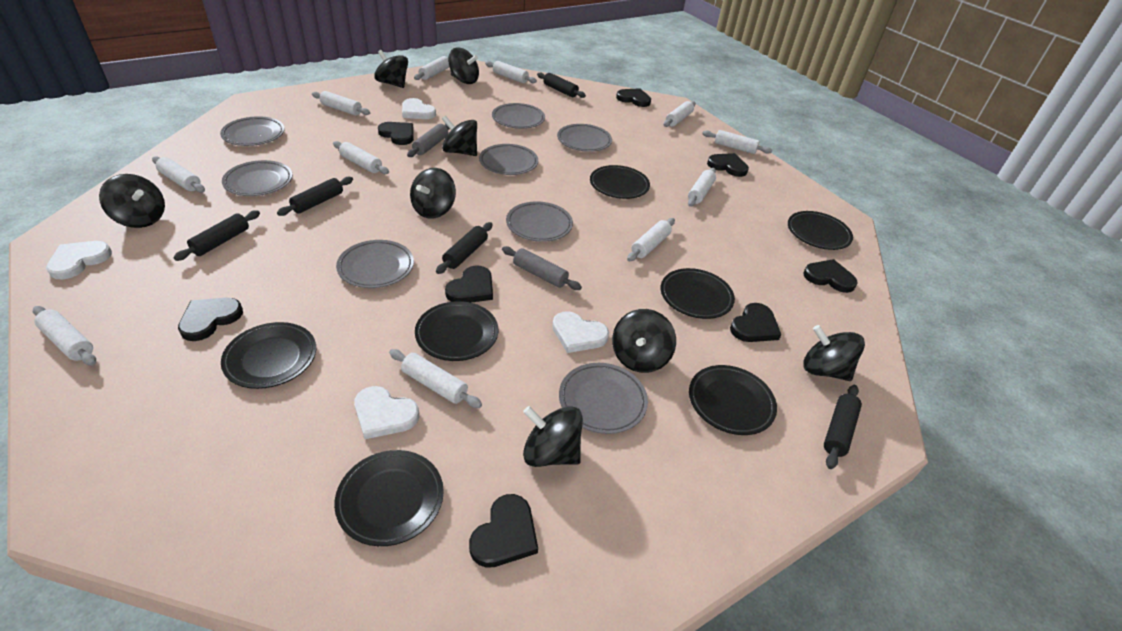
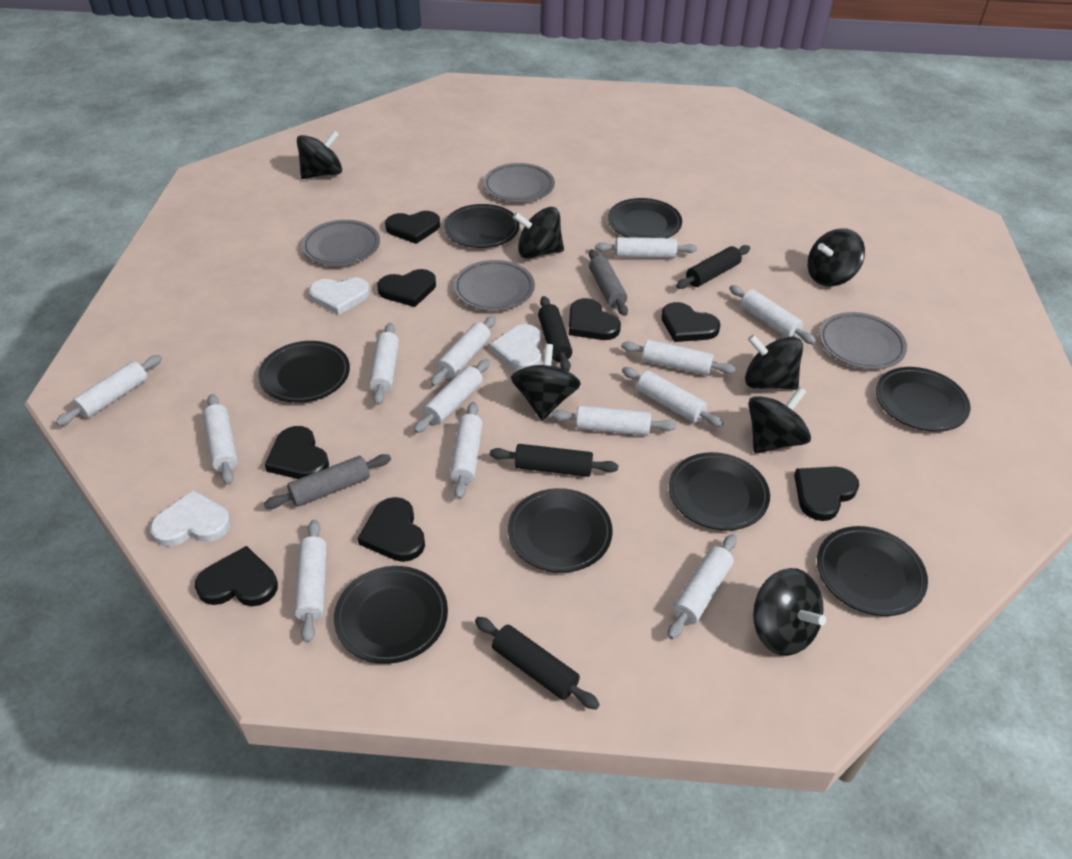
black plate: 7 -> 8
black rolling pin: 5 -> 4
black spinning top: 8 -> 7
grey plate: 8 -> 4
white heart: 4 -> 3
white rolling pin: 11 -> 13

